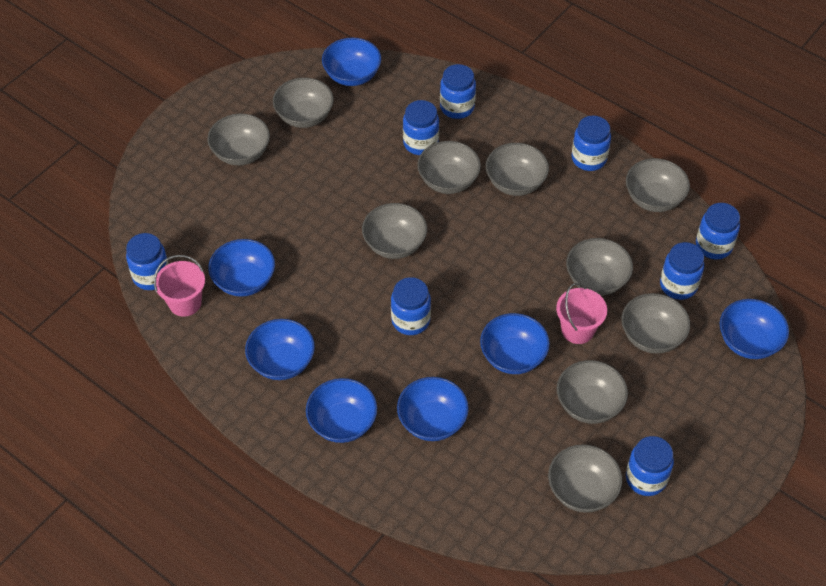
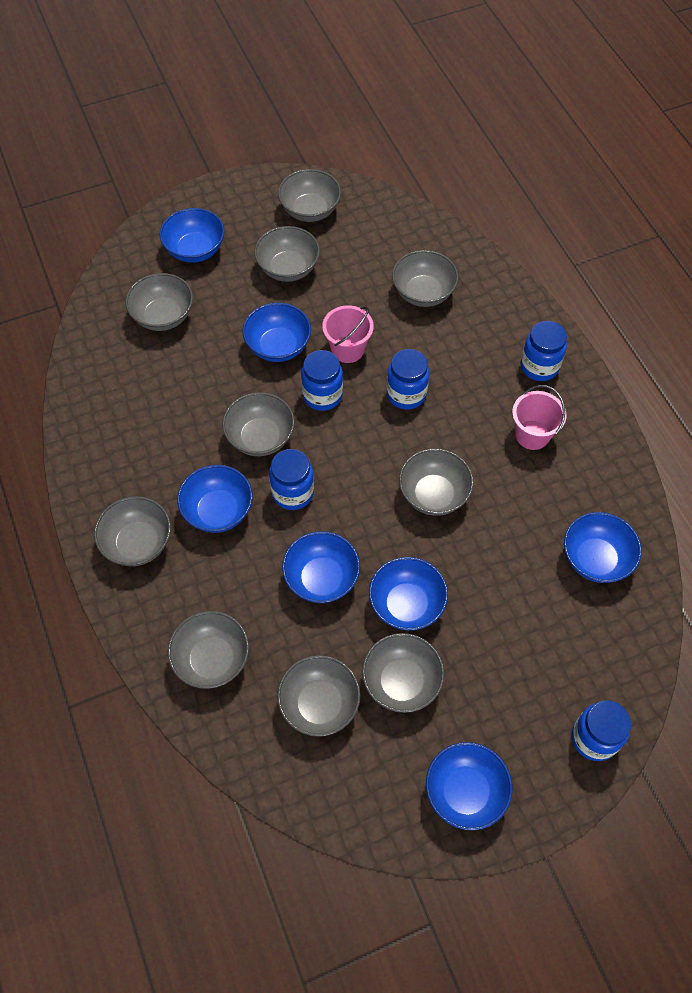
blue jar: 8 -> 5

